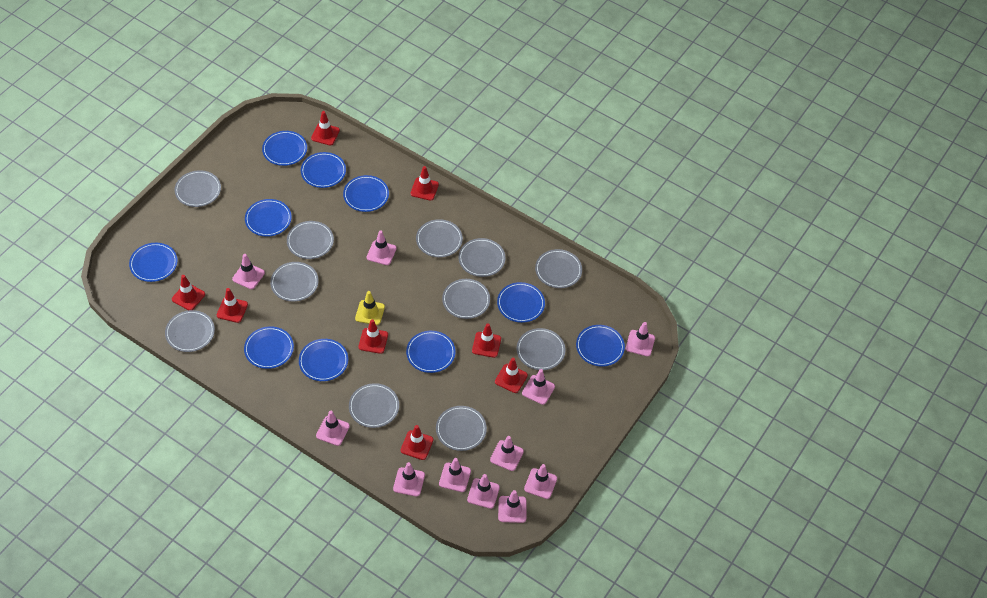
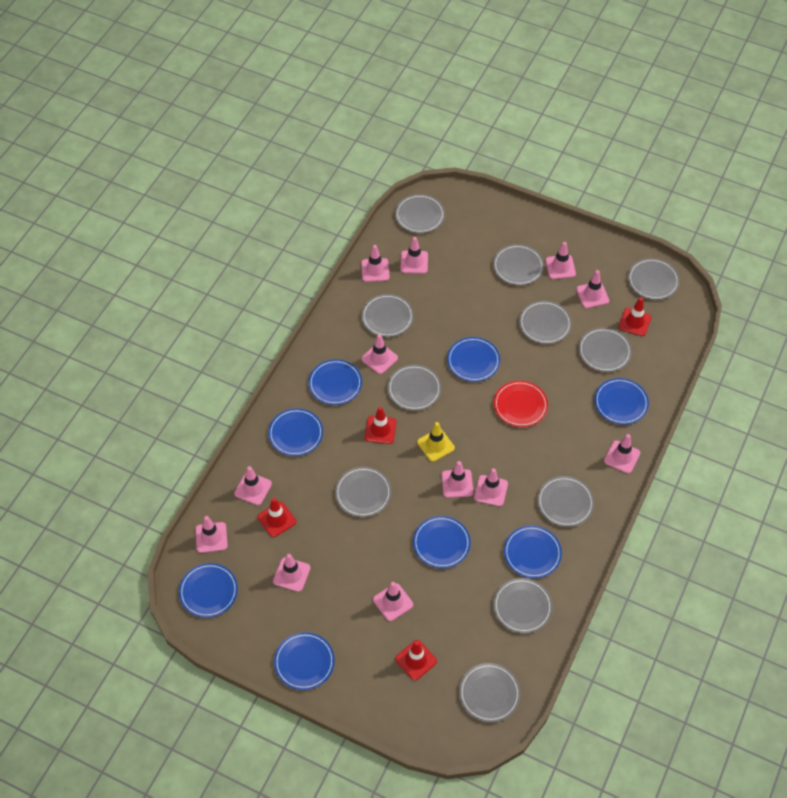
blue plate: 10 -> 8
pink traffic cone: 11 -> 12
red plate: 0 -> 1
red traffic cone: 8 -> 4

